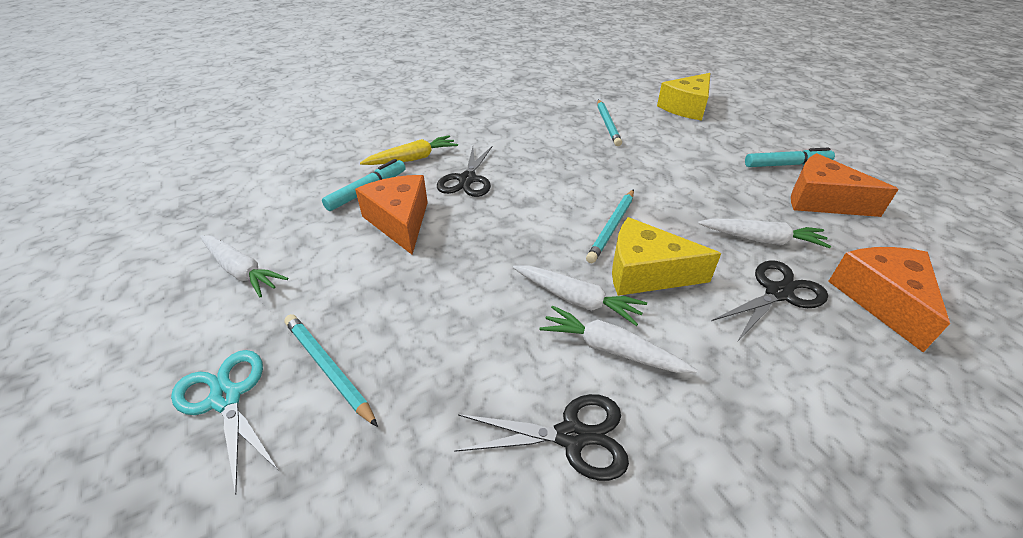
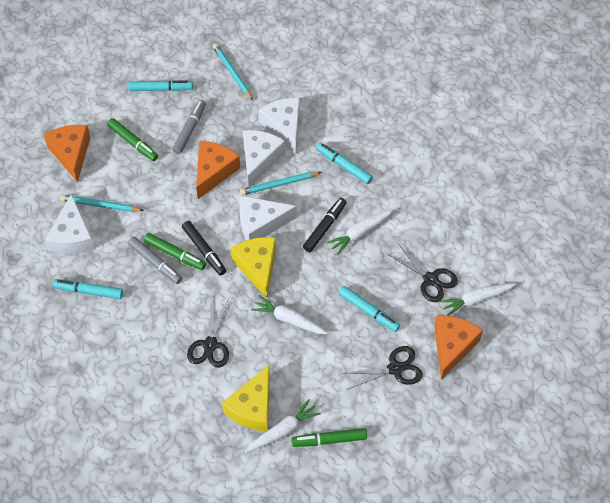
black marker: 0 -> 2
green marker: 0 -> 3
grey marker: 0 -> 2
turquoise marker: 2 -> 4
turquoise scissors: 1 -> 0
white cheese: 0 -> 4
yellow carrot: 1 -> 0

